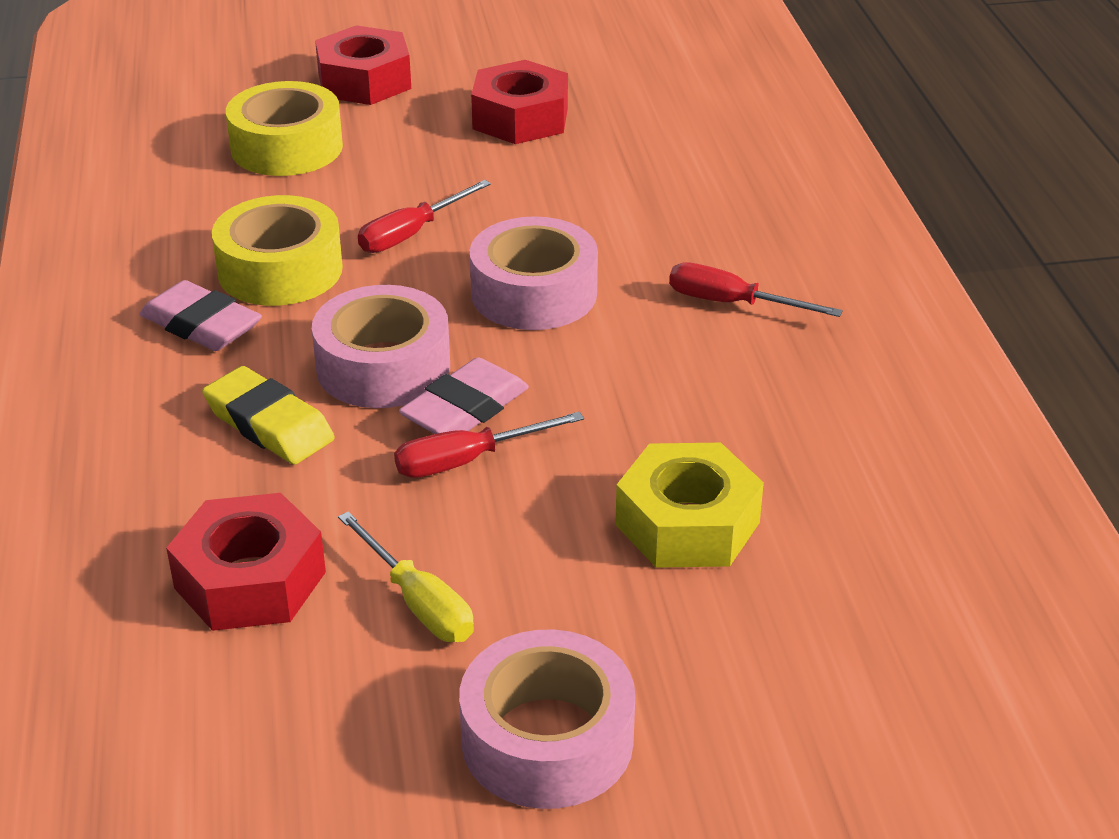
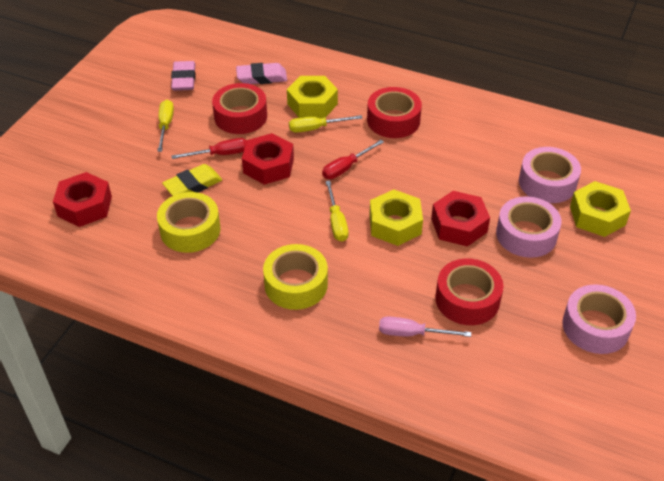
pink screwdriver: 0 -> 1
red screwdriver: 3 -> 2
red tape: 0 -> 3
yellow nut: 1 -> 3
yellow screwdriver: 1 -> 3

